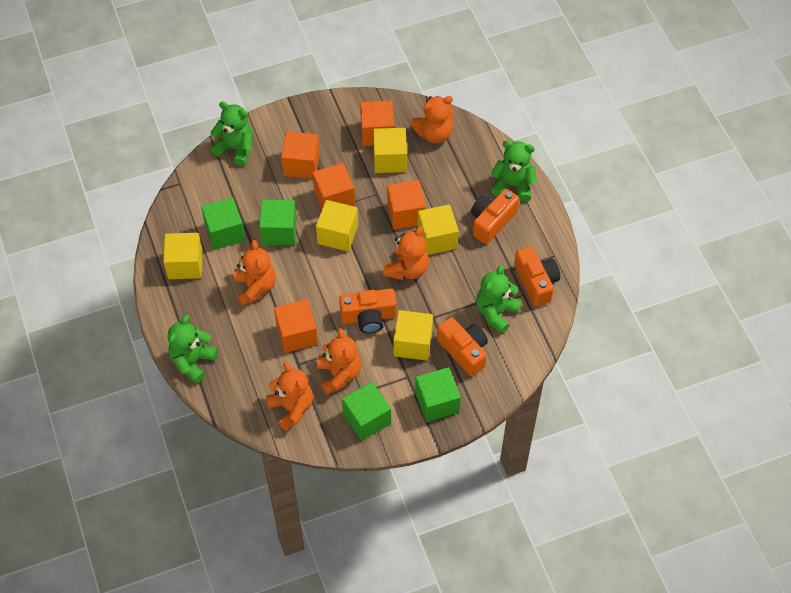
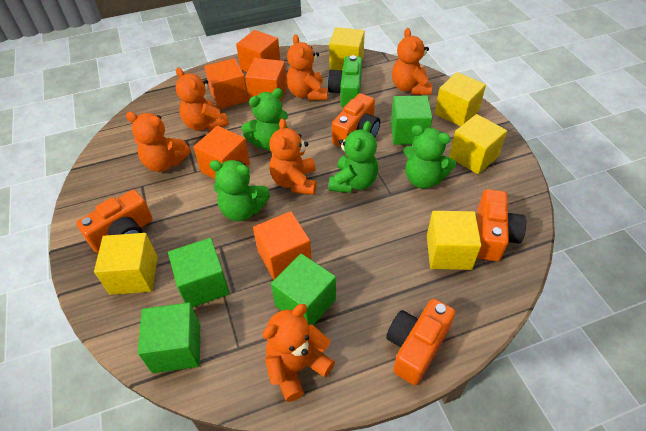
green camera: 0 -> 1
orange teddy bear: 5 -> 6

